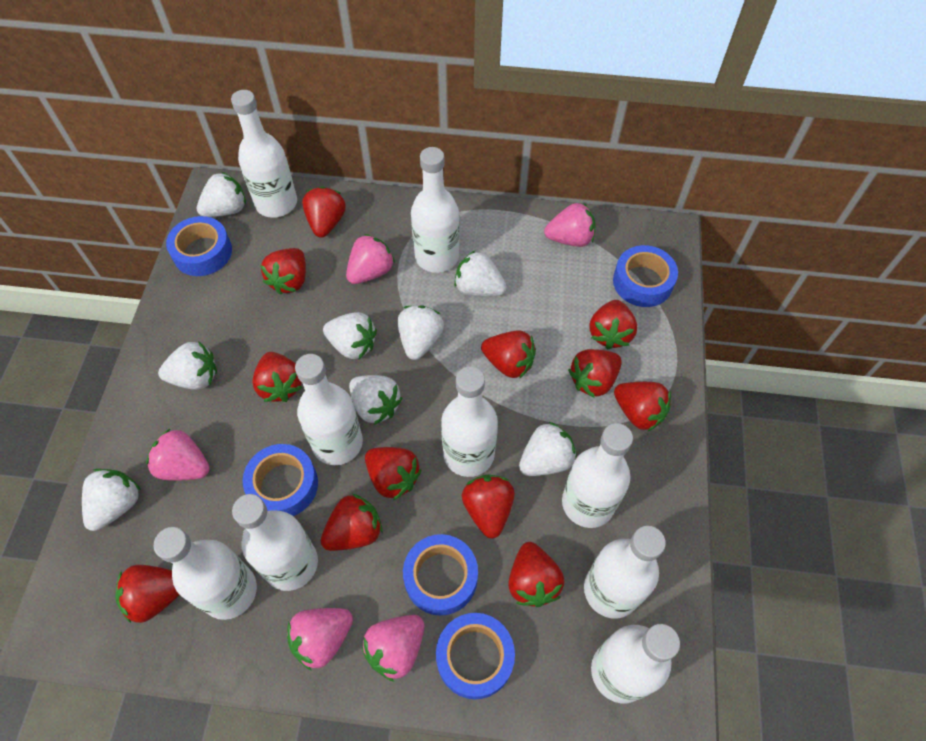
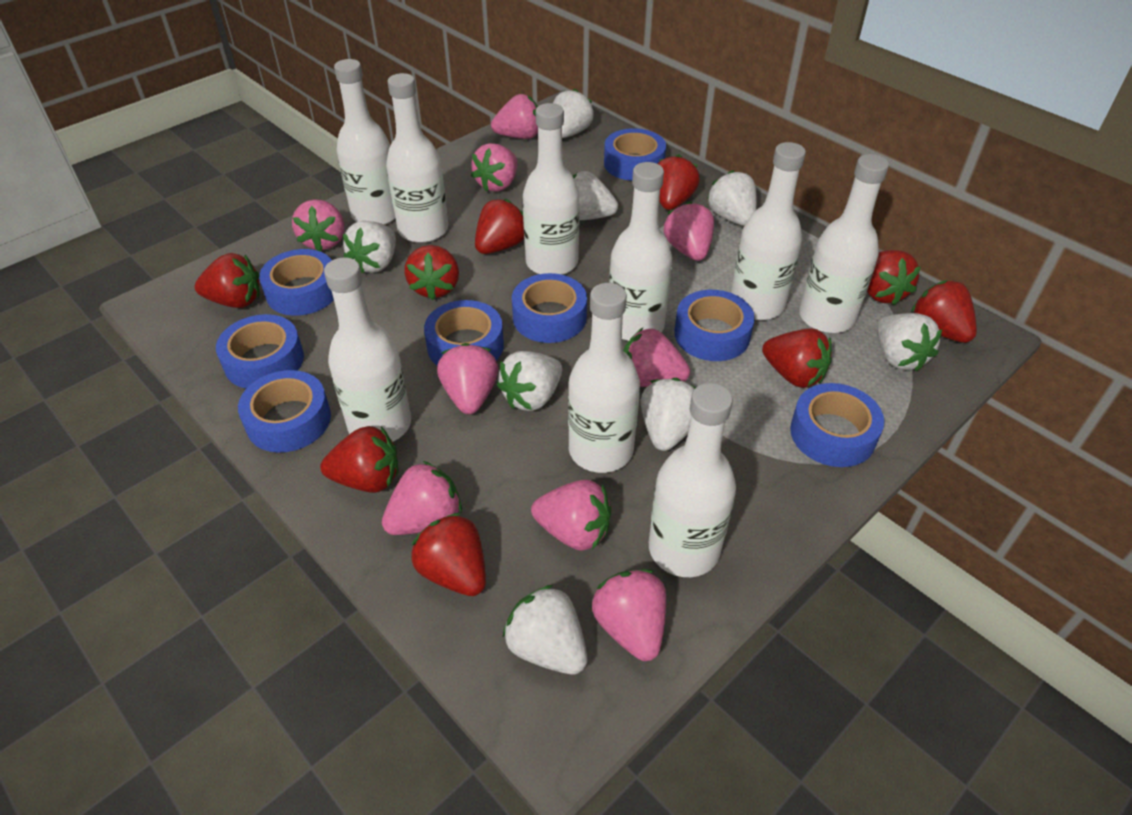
blue tape: 5 -> 8
pink strawberry: 5 -> 9
red strawberry: 12 -> 9

